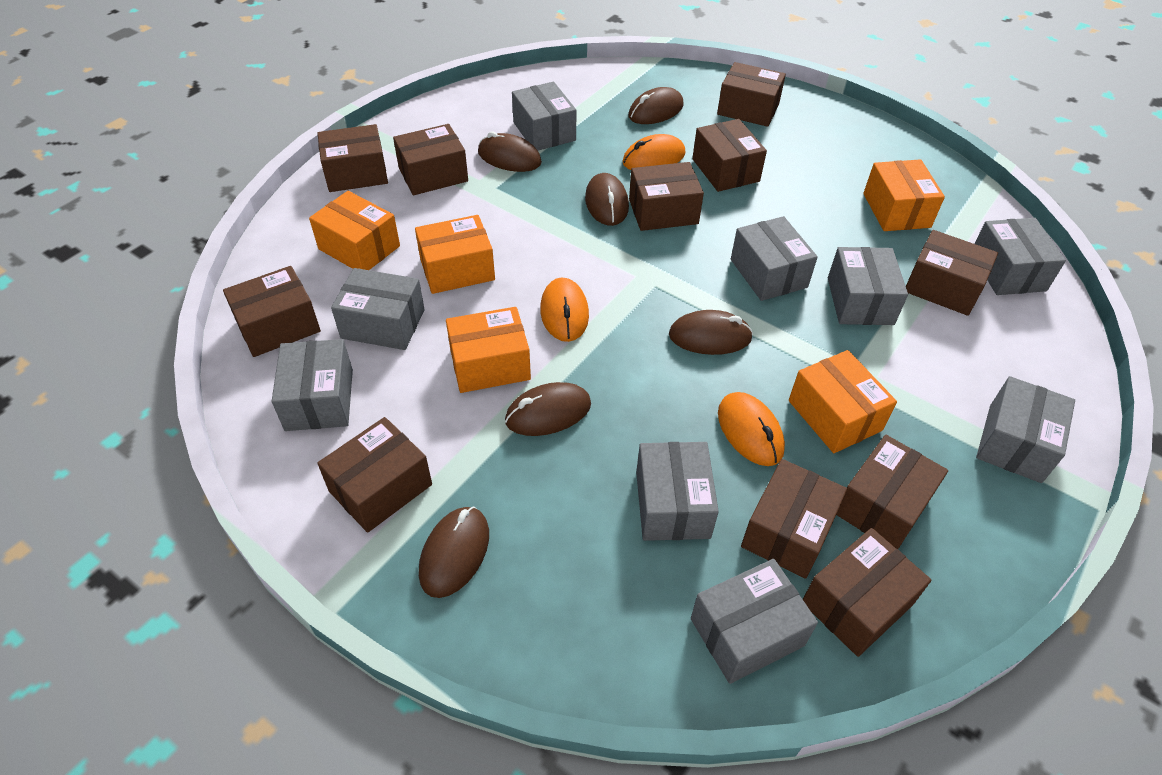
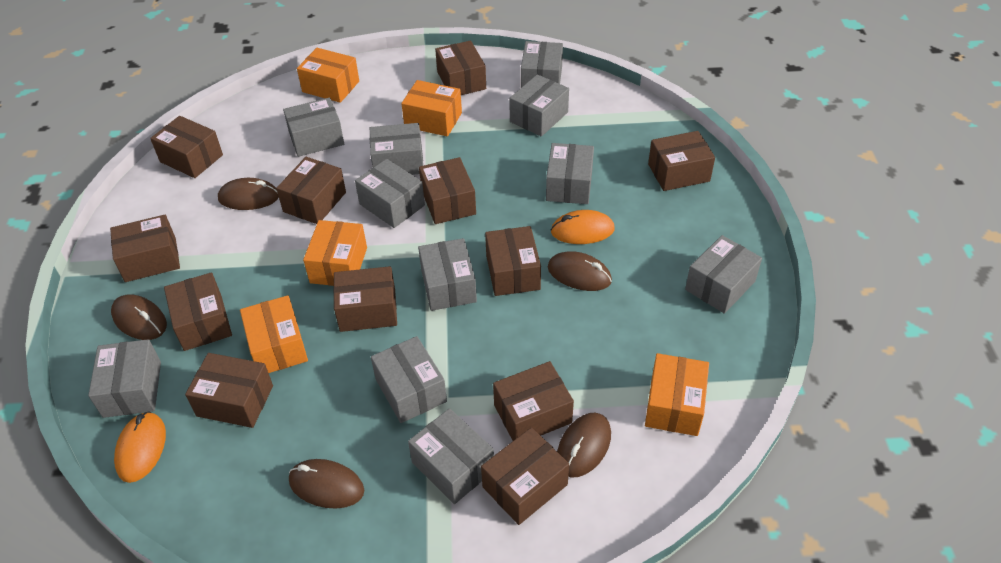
brown box: 11 -> 12
brown mouse: 6 -> 5
grey box: 9 -> 11
orange mouse: 3 -> 2

